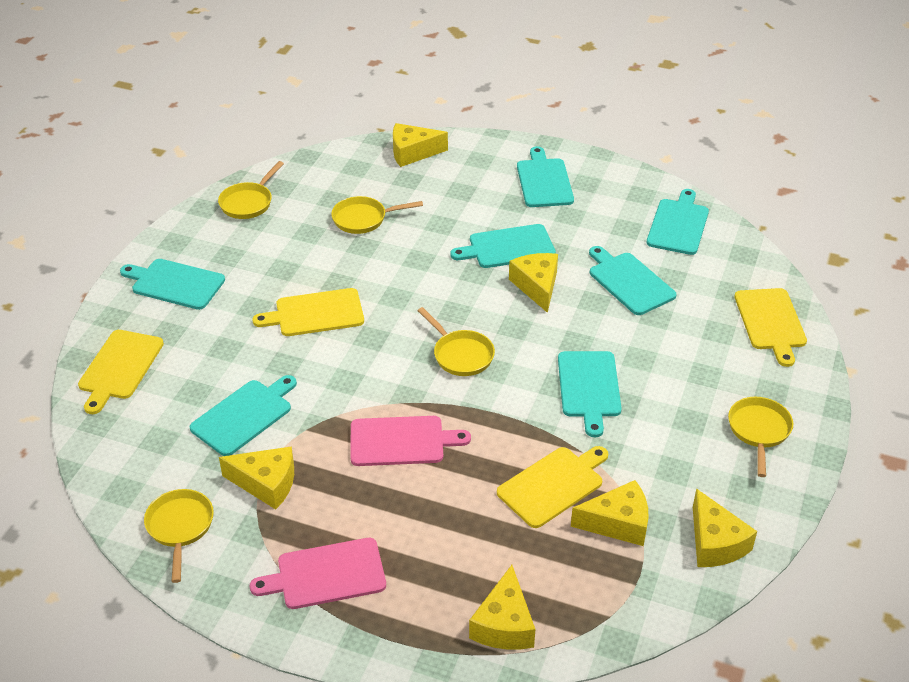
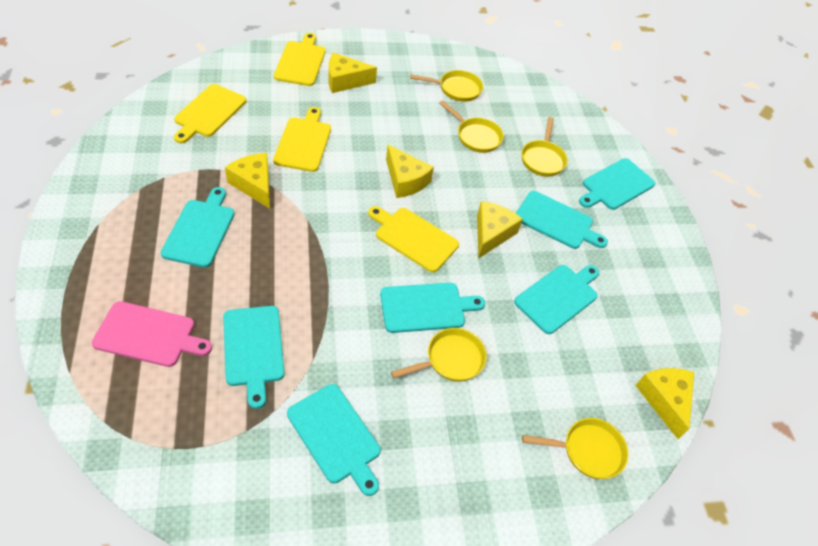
pink cutting board: 2 -> 1
yellow cheese: 6 -> 5

